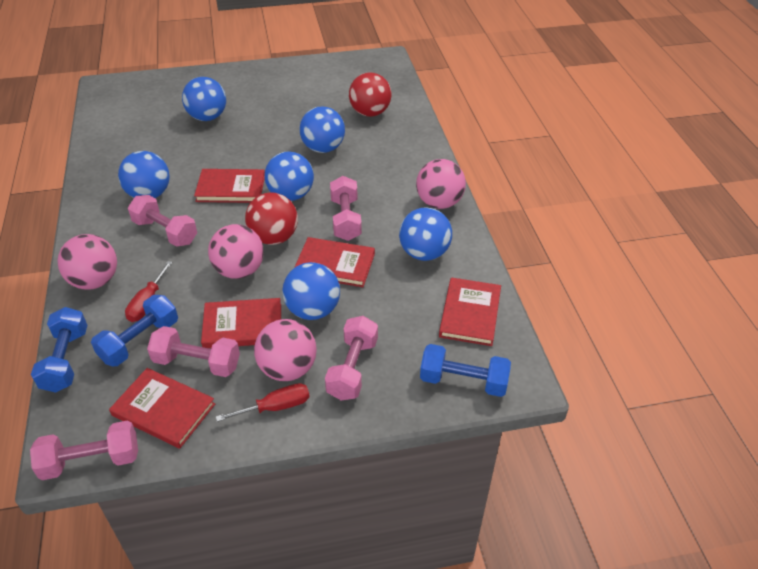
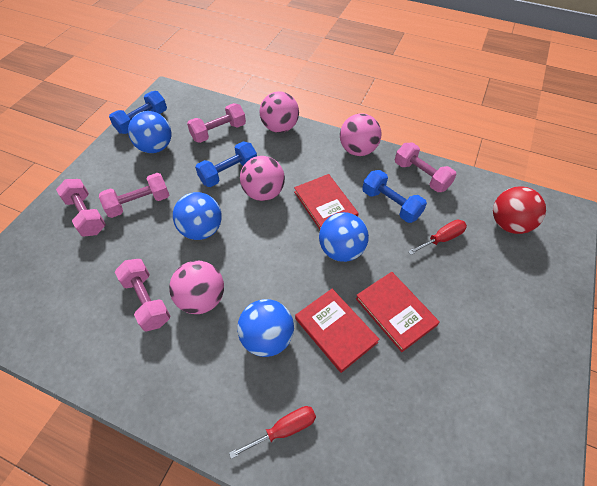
blue ball: 6 -> 4
red ball: 2 -> 1
red book: 5 -> 3

